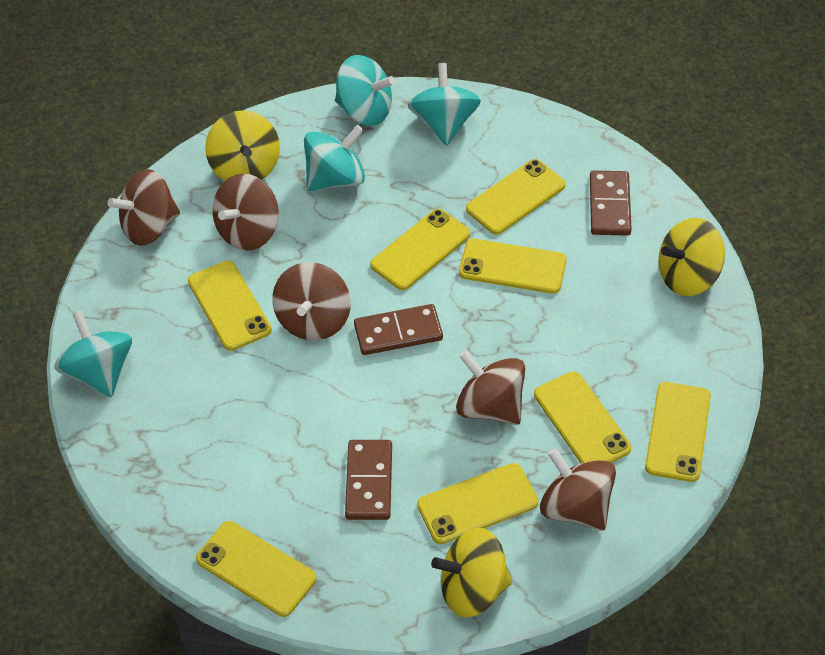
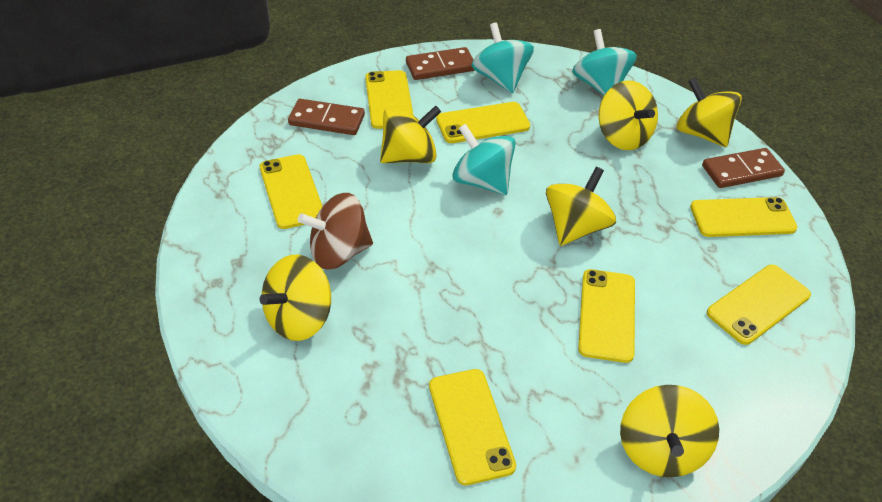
brown spinning top: 5 -> 1
turquoise spinning top: 4 -> 3
yellow phone: 8 -> 7
yellow spinning top: 3 -> 6

